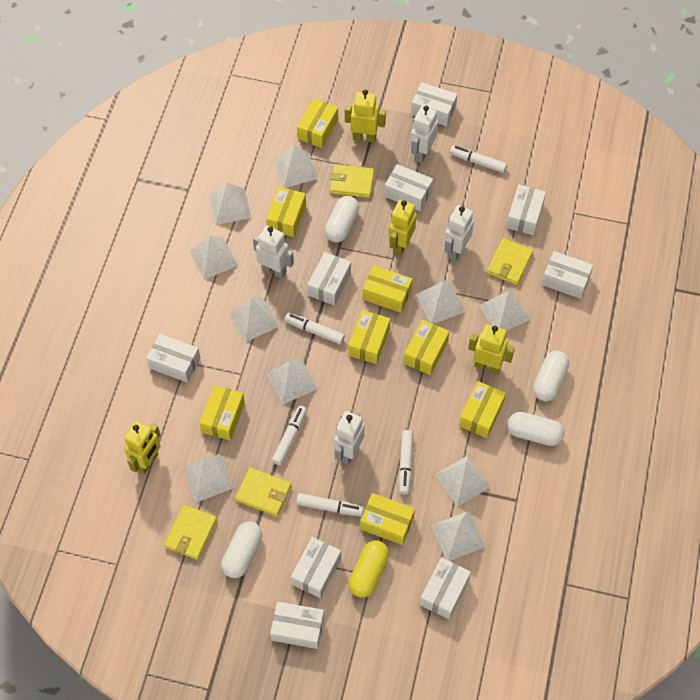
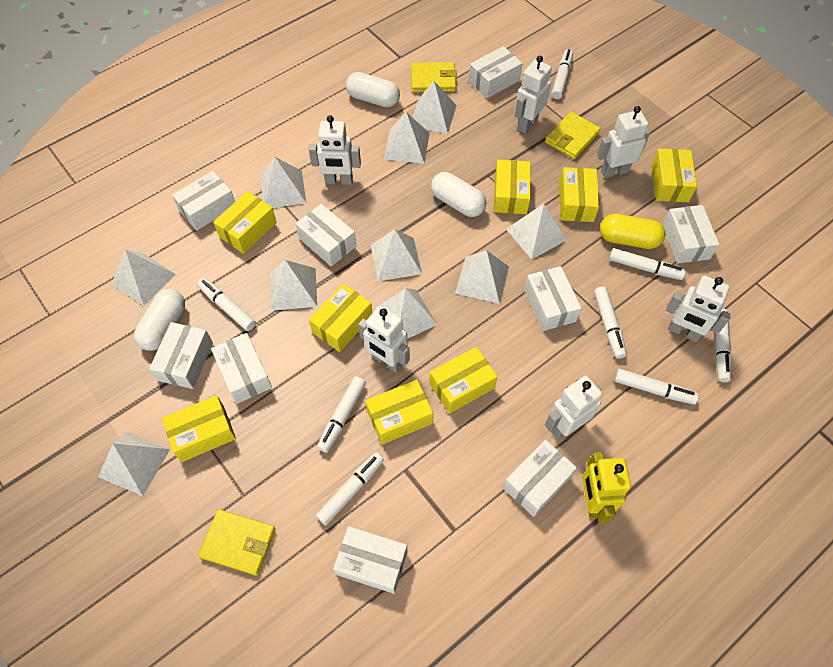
white capsule: 4 -> 3
white marker: 5 -> 8
white robot: 4 -> 6
yellow robot: 4 -> 1
yellow wallet: 4 -> 3

